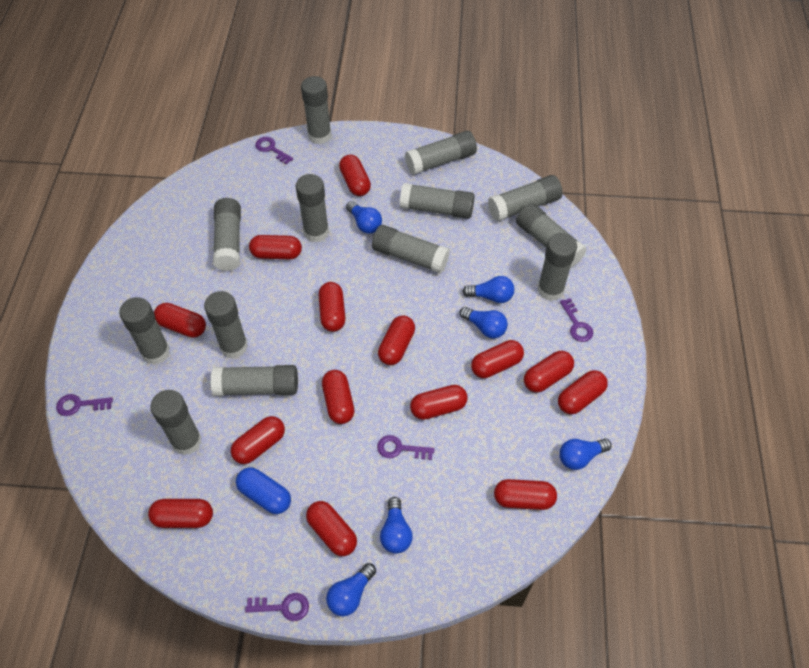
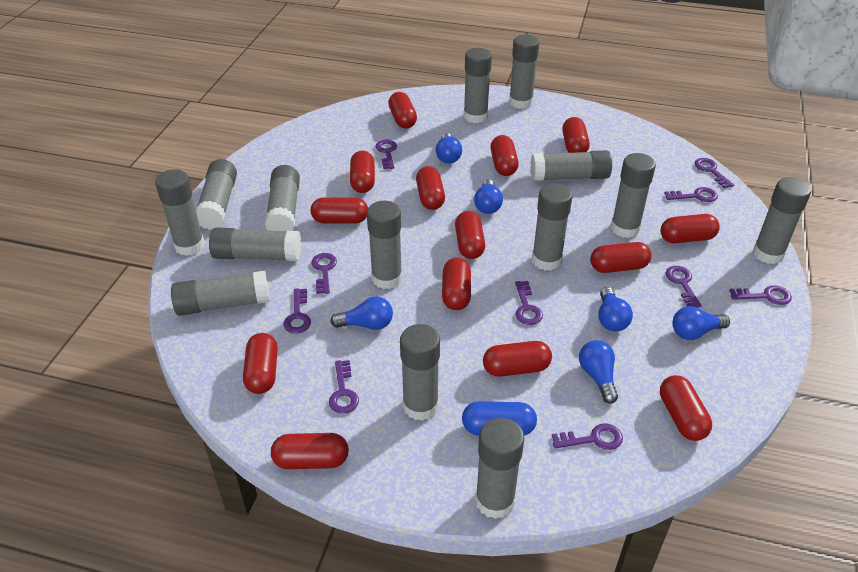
grey glue stick: 13 -> 14
purple key: 5 -> 10

